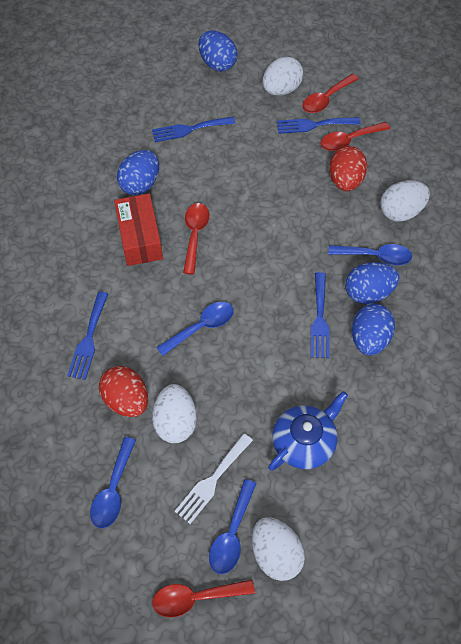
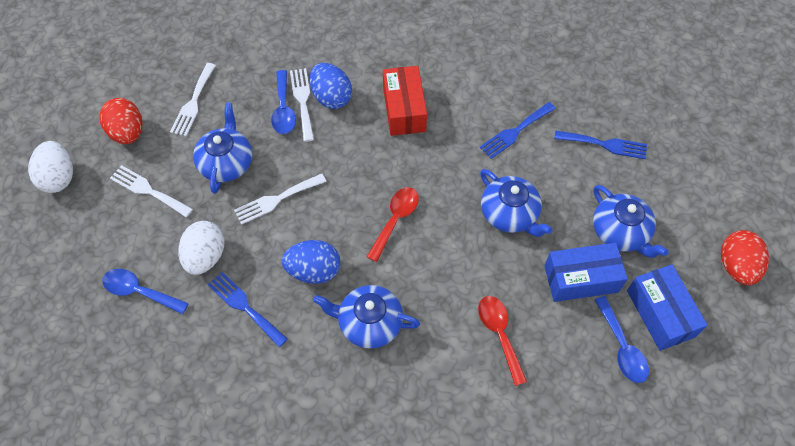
blue box: 0 -> 2
blue egg: 4 -> 2
blue fork: 4 -> 3
blue spoon: 4 -> 3
blue teapot: 1 -> 4
red spoon: 4 -> 2
white egg: 4 -> 2
white fork: 1 -> 4

